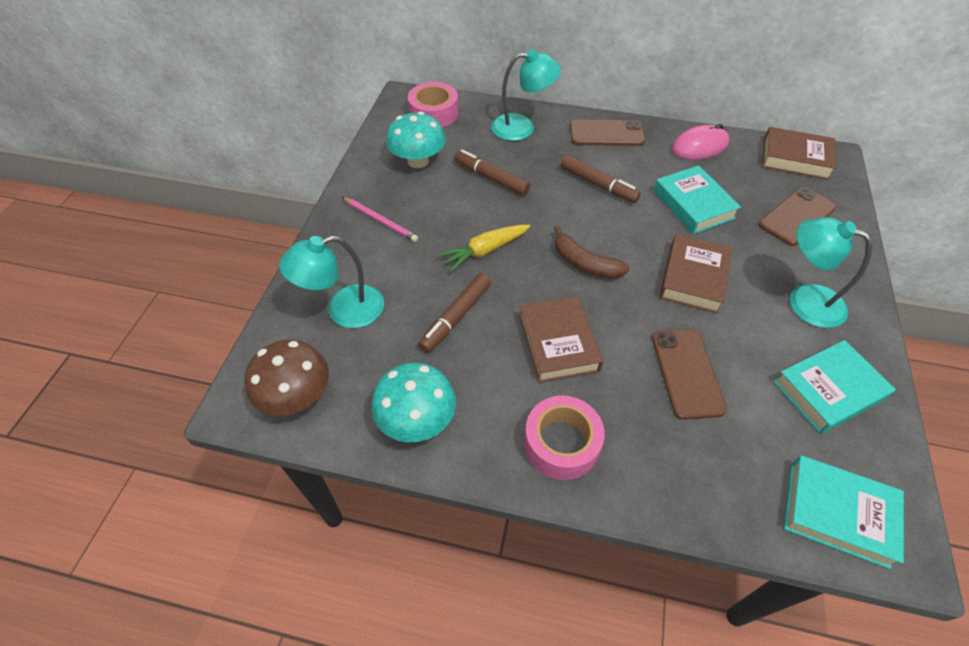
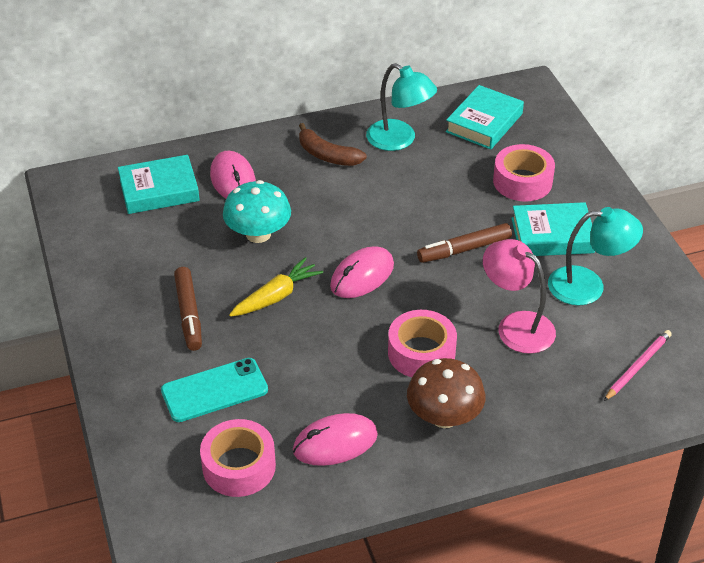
brown book: 3 -> 0
brown marker: 3 -> 2
brown phone: 3 -> 0
pink lamp: 0 -> 1
pink mouse: 1 -> 3
pink tape: 2 -> 3
turquoise lamp: 3 -> 2
turquoise mushroom: 2 -> 1
turquoise phone: 0 -> 1

